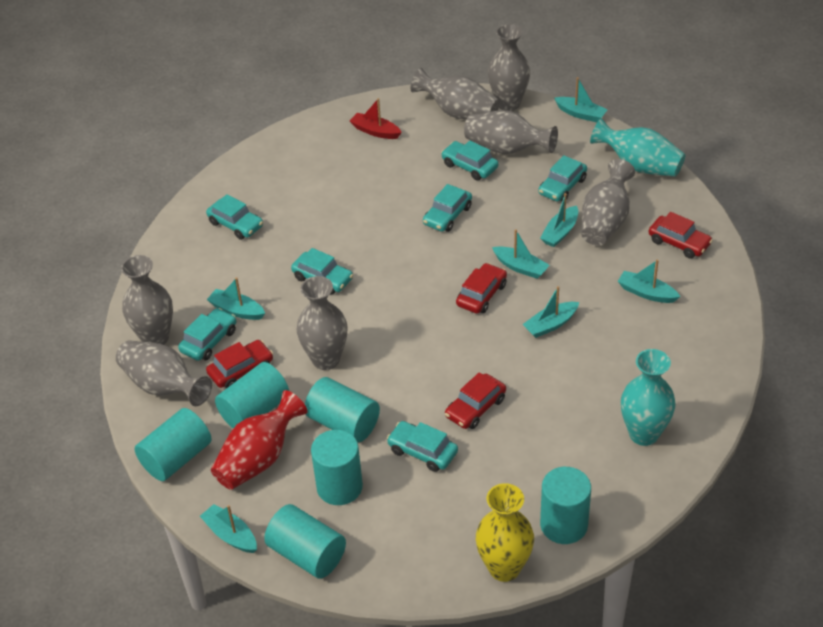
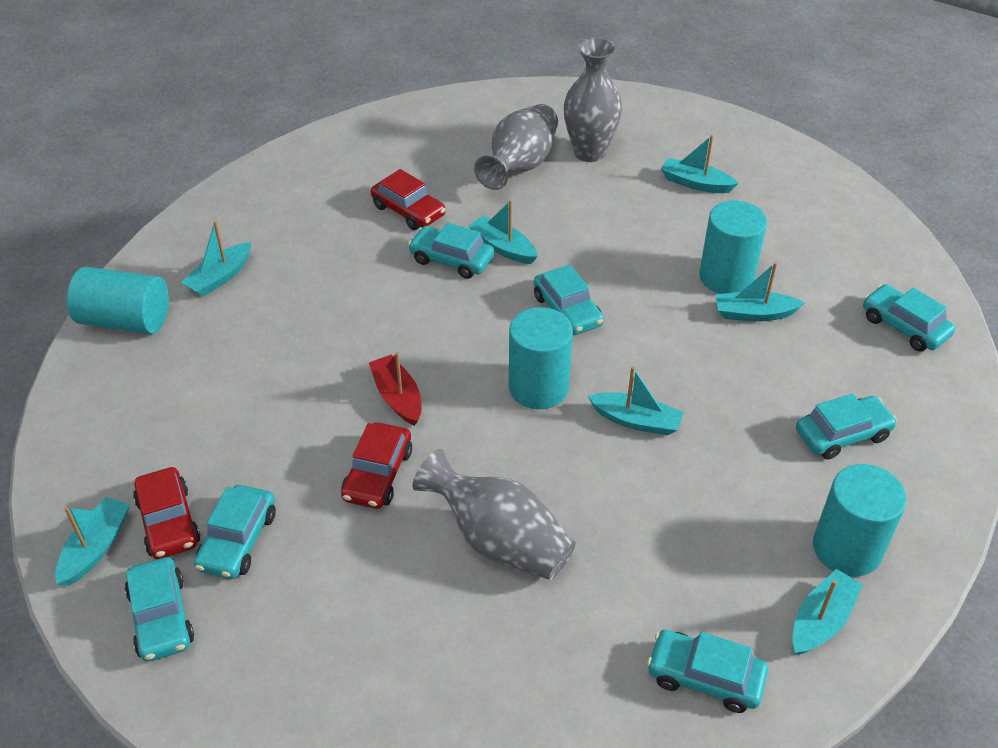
grey vase: 7 -> 3
red car: 4 -> 3
red vase: 1 -> 0
turquoise cylinder: 6 -> 4
turquoise vase: 2 -> 0
yellow vase: 1 -> 0

